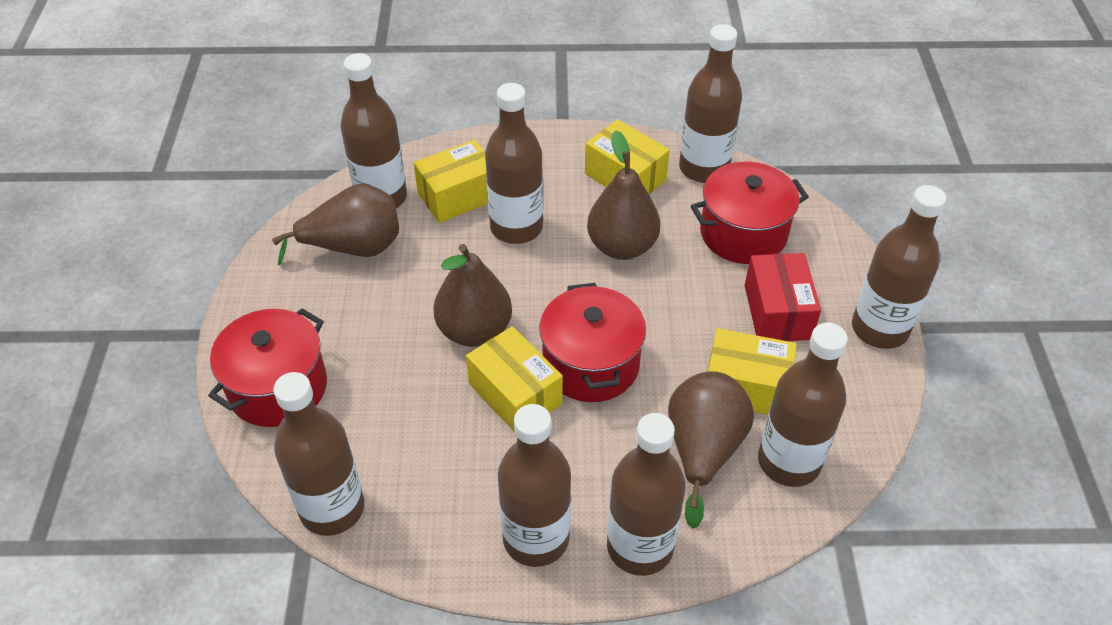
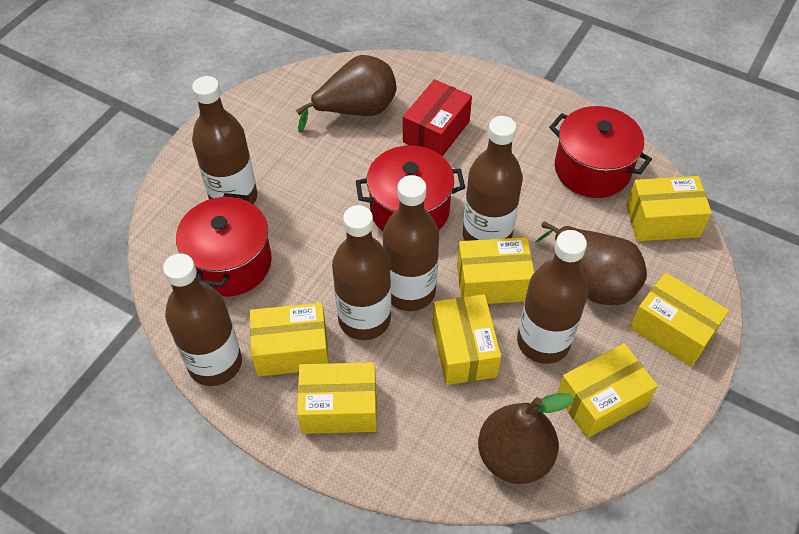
brown bottle: 8 -> 6
brown pear: 4 -> 3
yellow box: 4 -> 7

